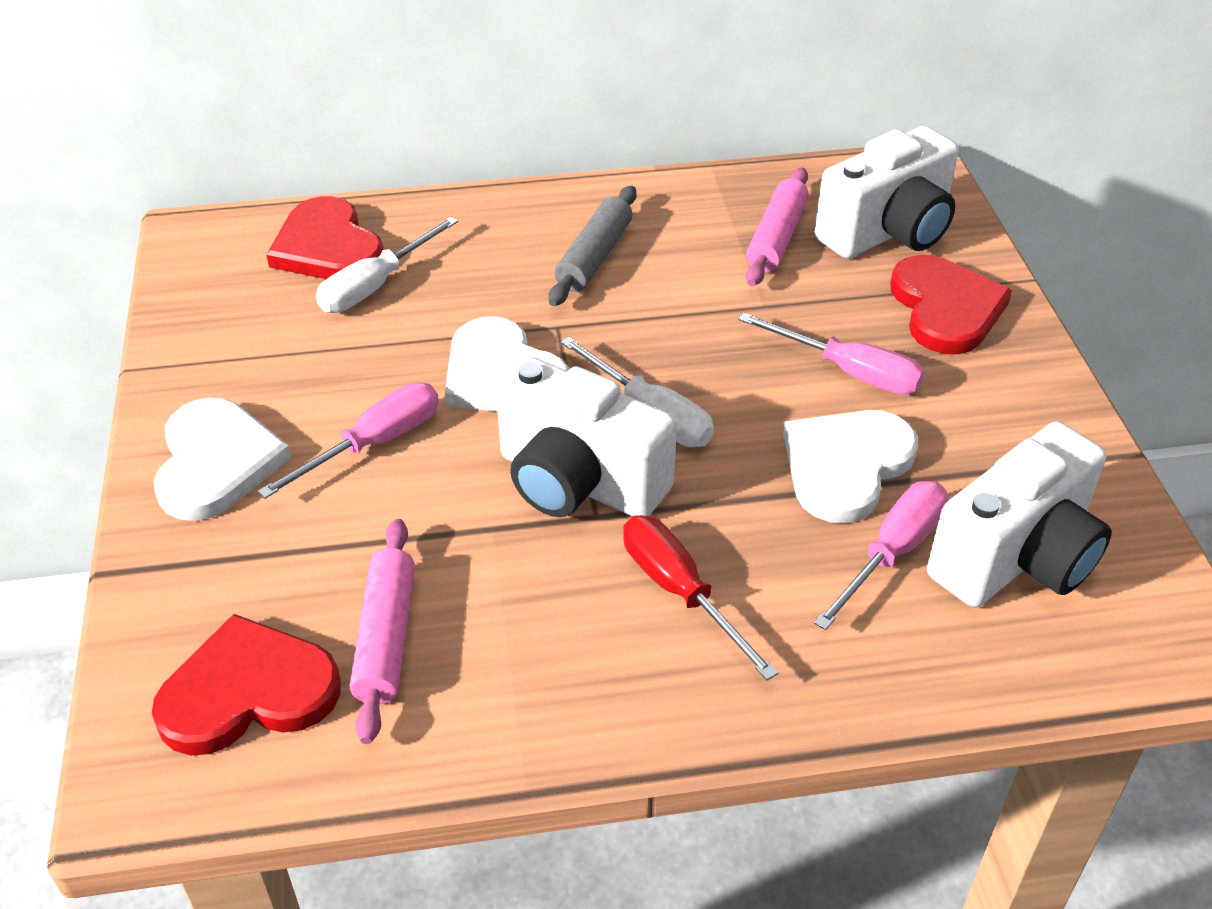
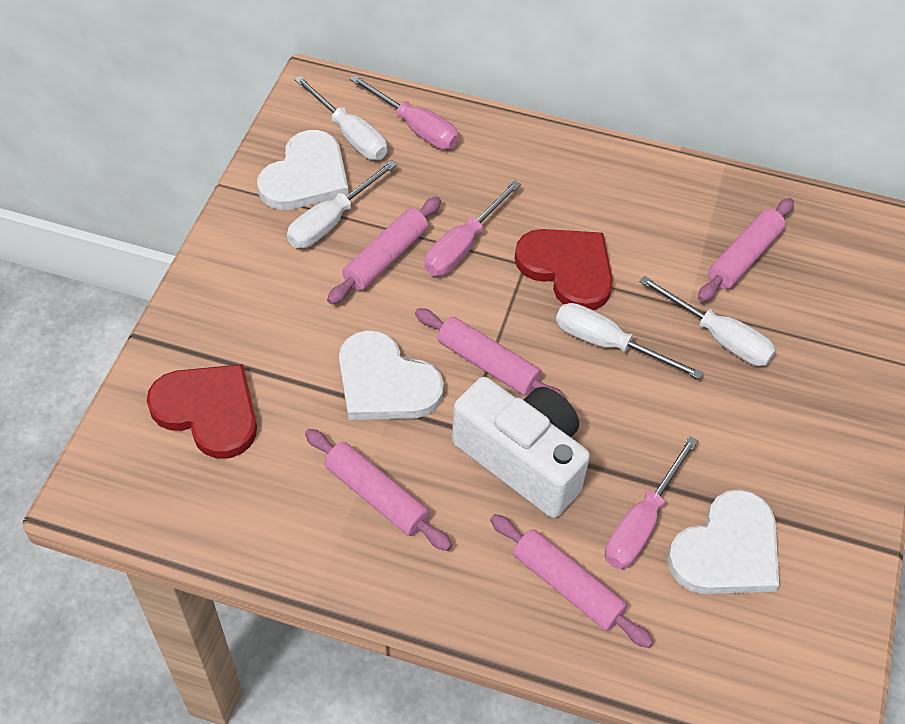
grey rolling pin: 1 -> 0
pink rolling pin: 2 -> 5
red heart: 3 -> 2
red screwdriver: 1 -> 0
white camera: 3 -> 1
white screwdriver: 2 -> 4

